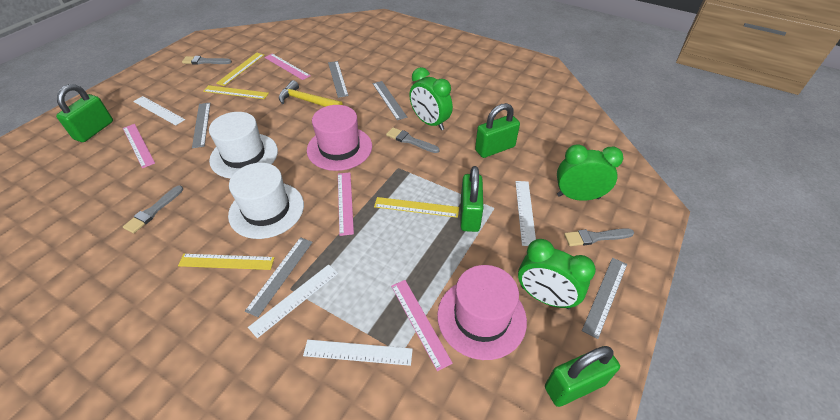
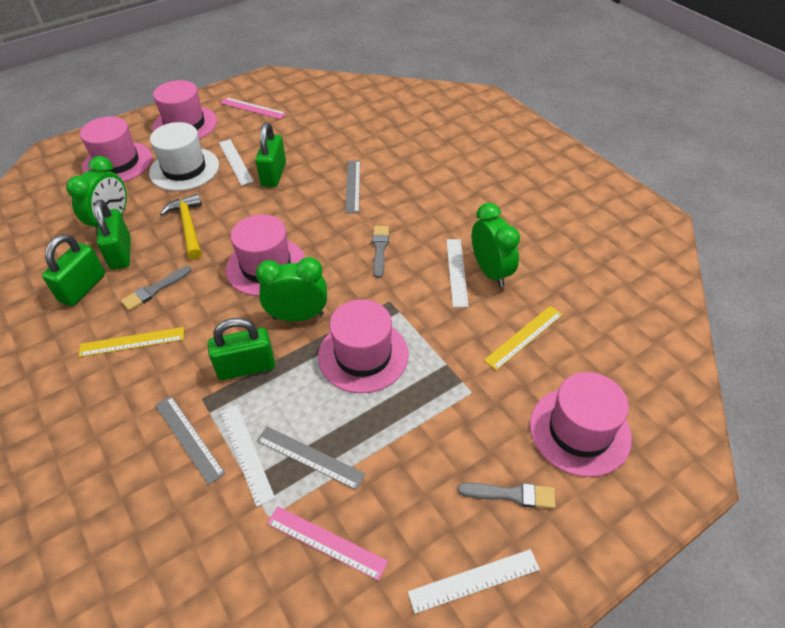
grey brush: 4 -> 3
grey ruler: 5 -> 3
pink hat: 2 -> 5
pink ruler: 4 -> 2
white hat: 2 -> 1
yellow ruler: 4 -> 2

